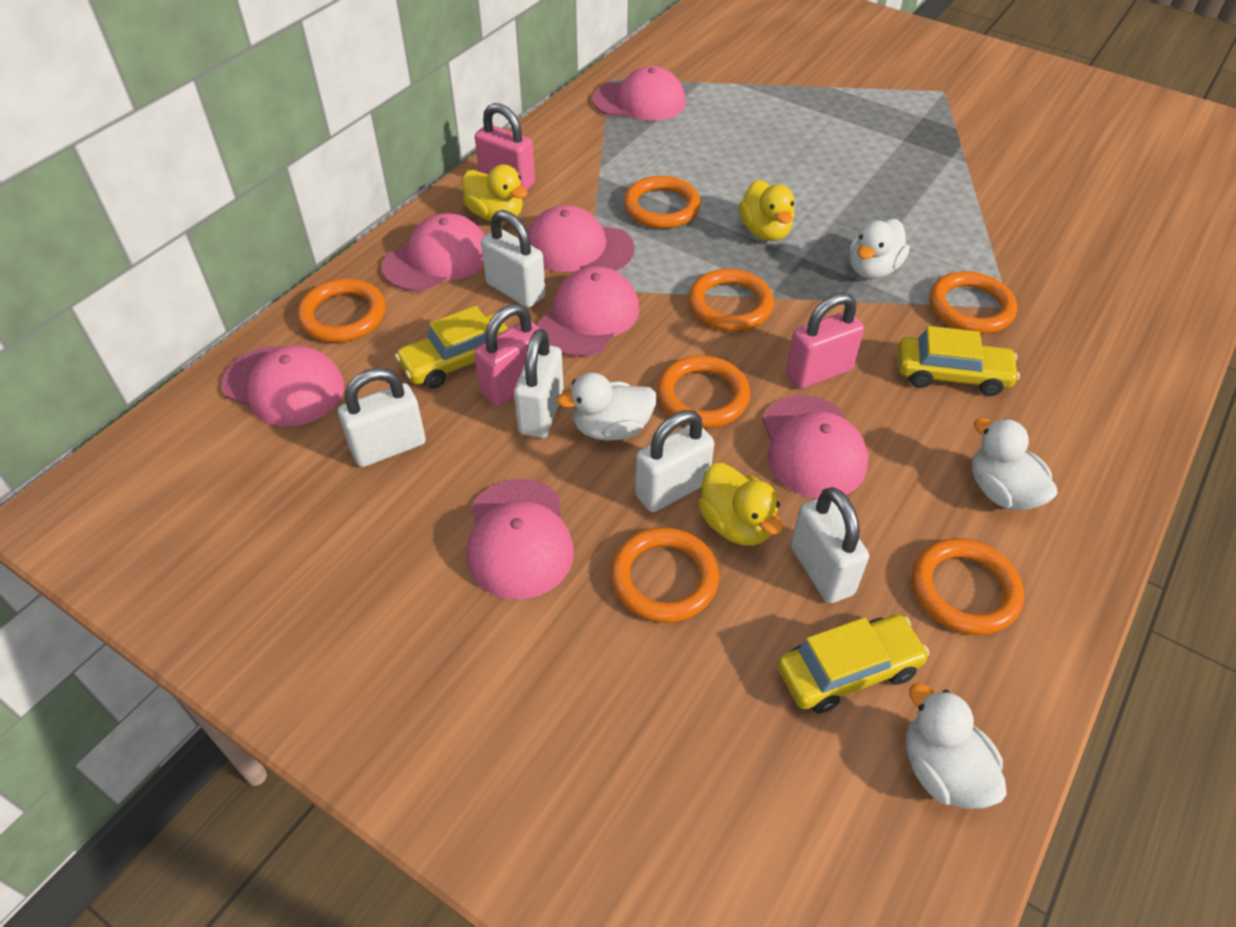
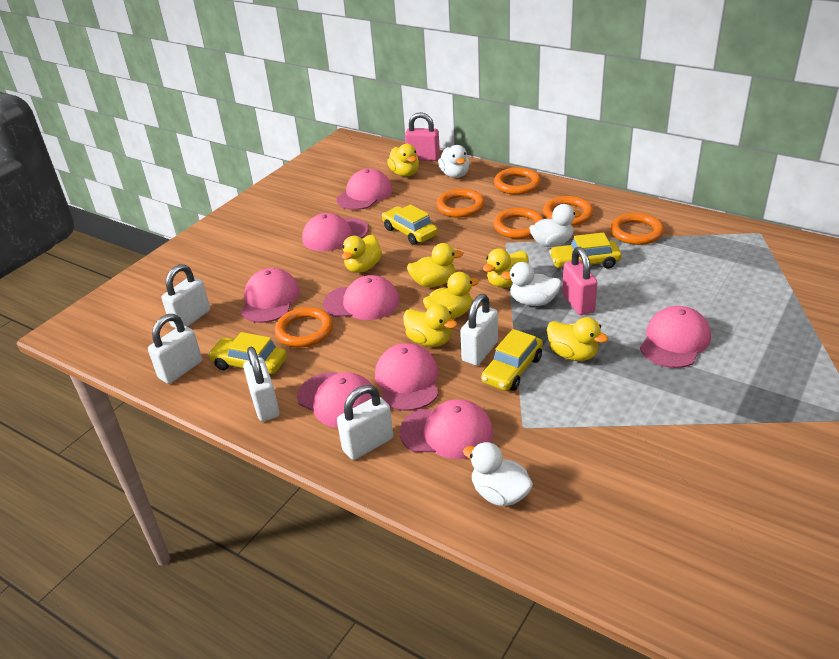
orange ring: 7 -> 6
pink cap: 7 -> 8
pink padlock: 3 -> 2
yellow car: 3 -> 4
yellow duck: 3 -> 7

